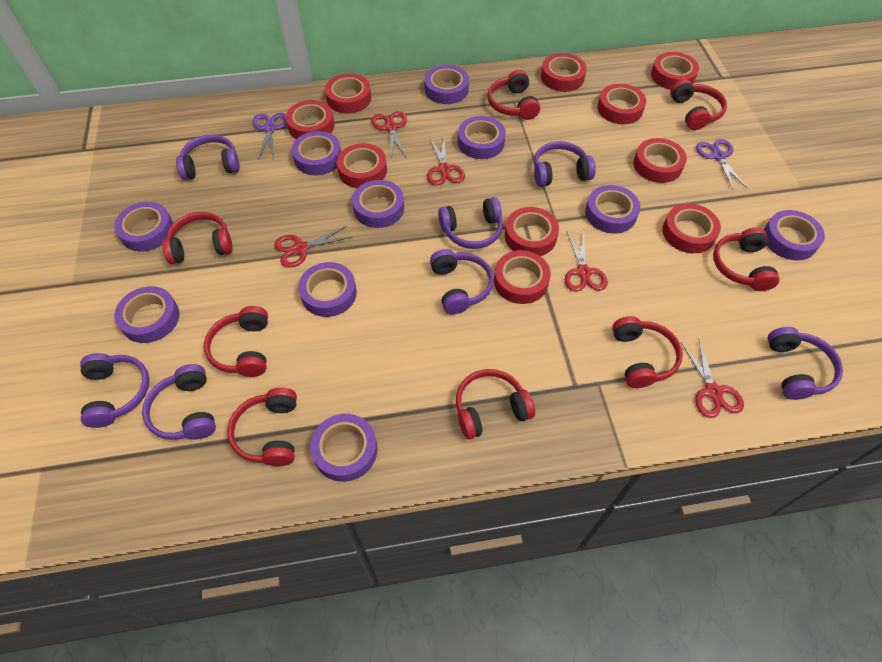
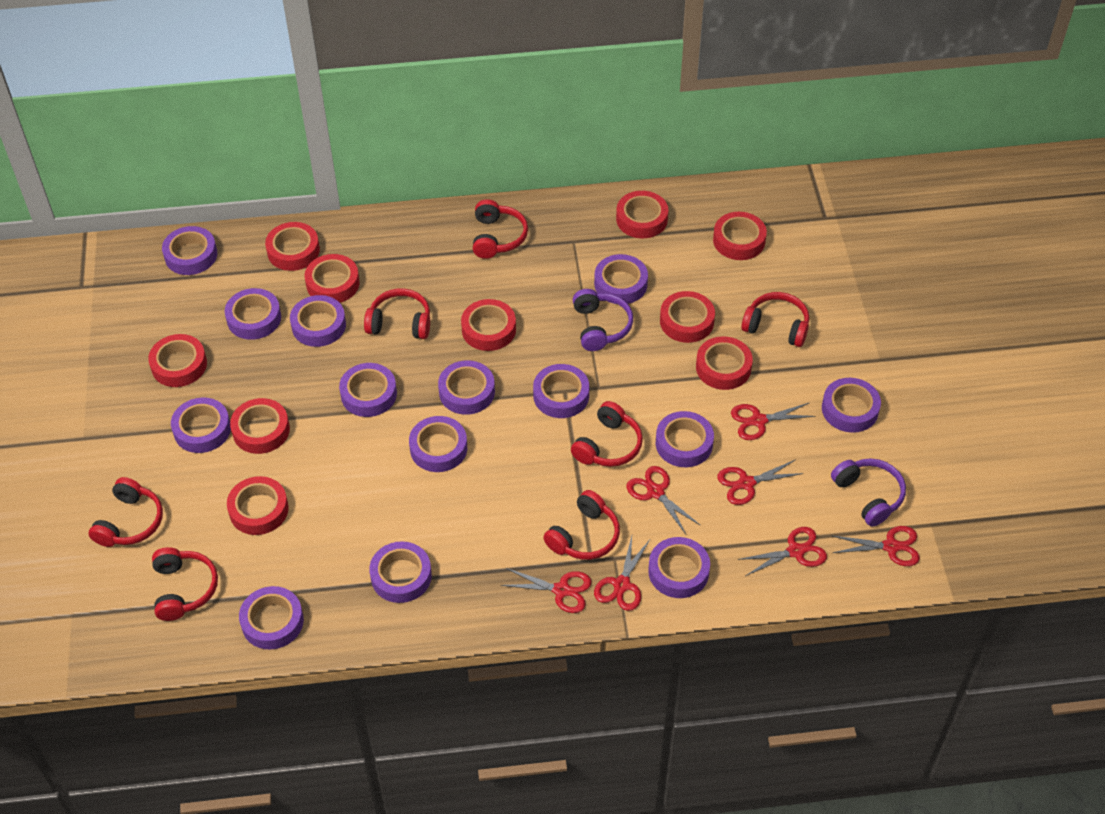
purple headphones: 7 -> 2
purple scissors: 2 -> 0
purple tape: 10 -> 14
red headphones: 8 -> 7
red scissors: 5 -> 7

